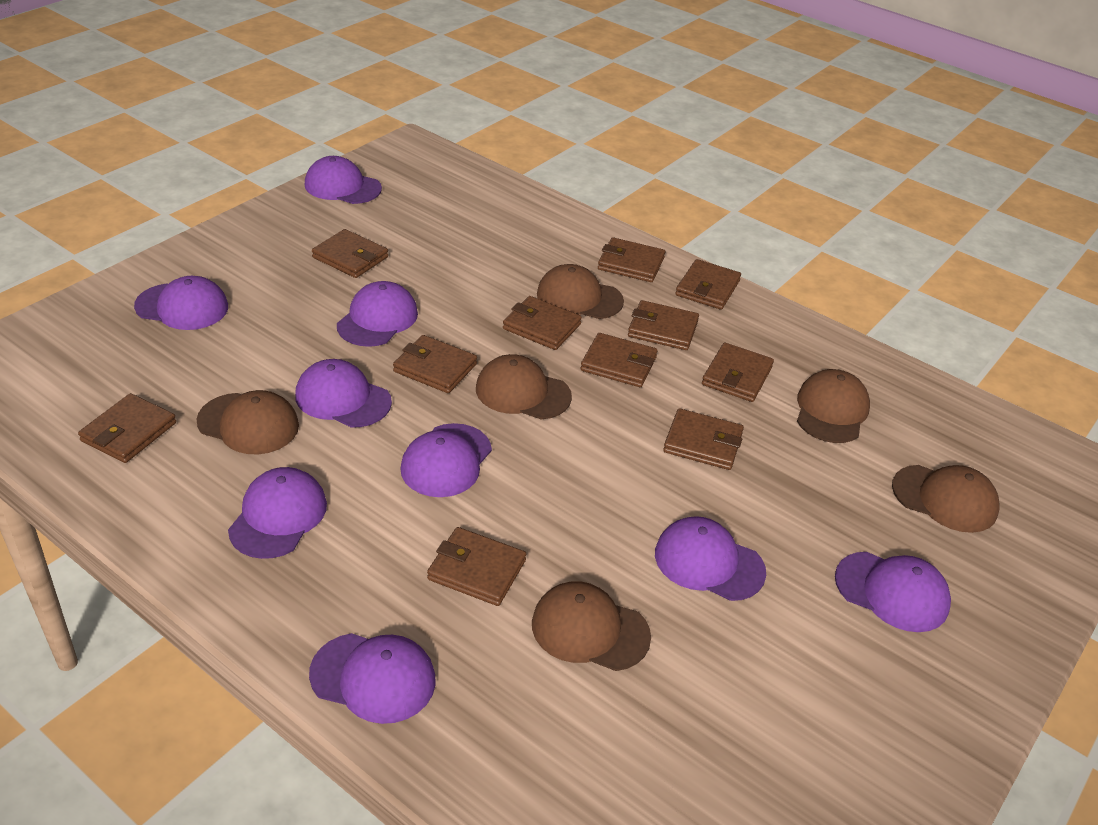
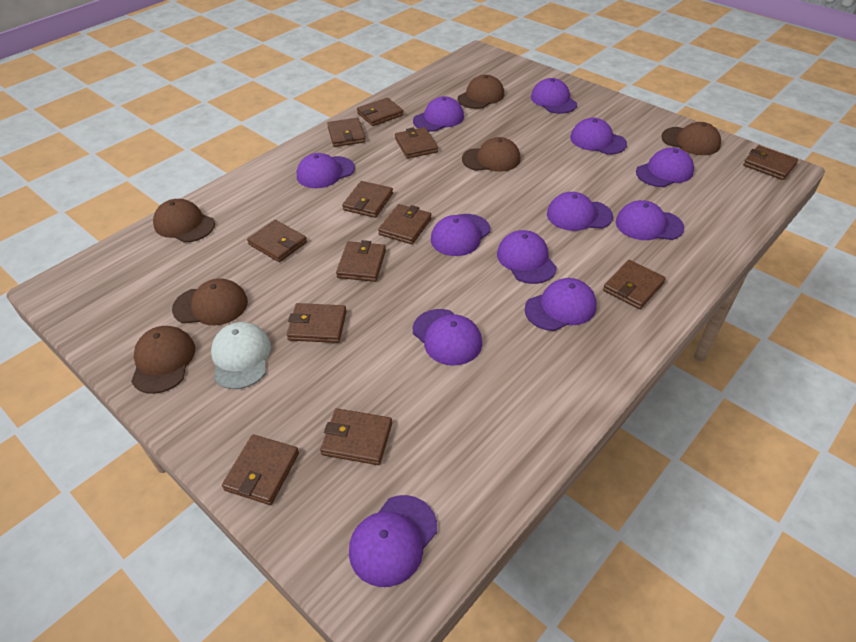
brown wallet: 11 -> 12
purple cap: 9 -> 12
white cap: 0 -> 1

